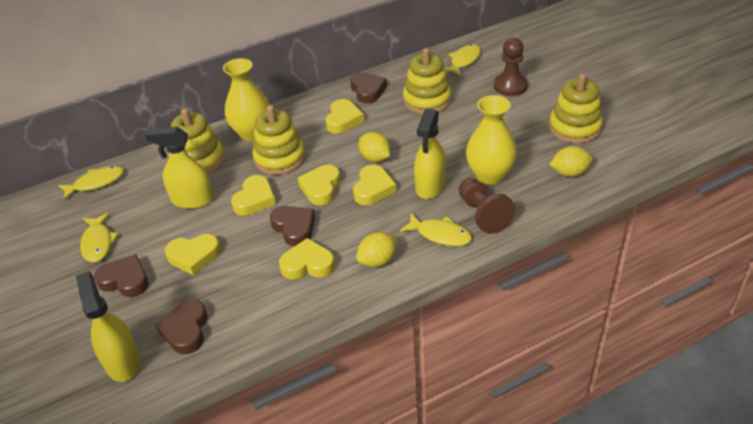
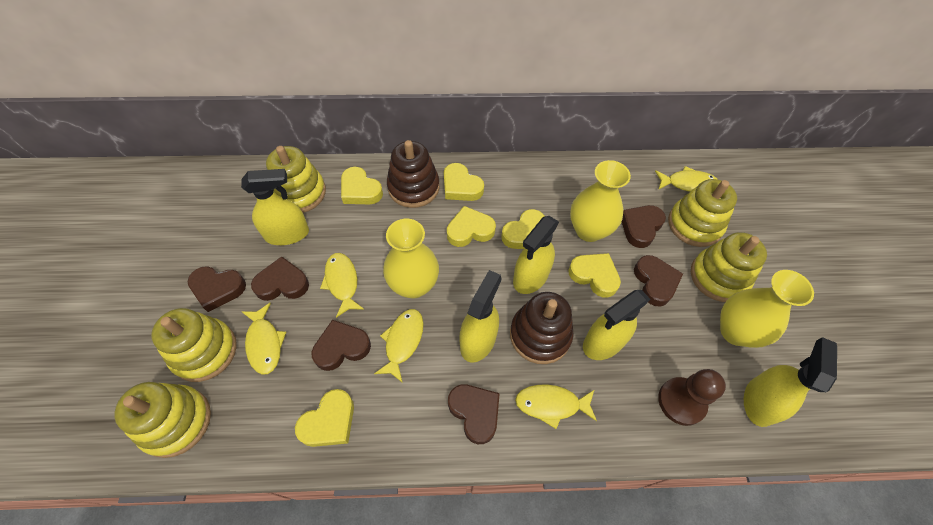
brown heart: 4 -> 6
brown pawn: 2 -> 1
brown stacking toy: 0 -> 2
yellow fish: 4 -> 5
yellow lemon: 3 -> 0
yellow spray bottle: 3 -> 5
yellow stacking toy: 4 -> 5
yellow vase: 2 -> 3

